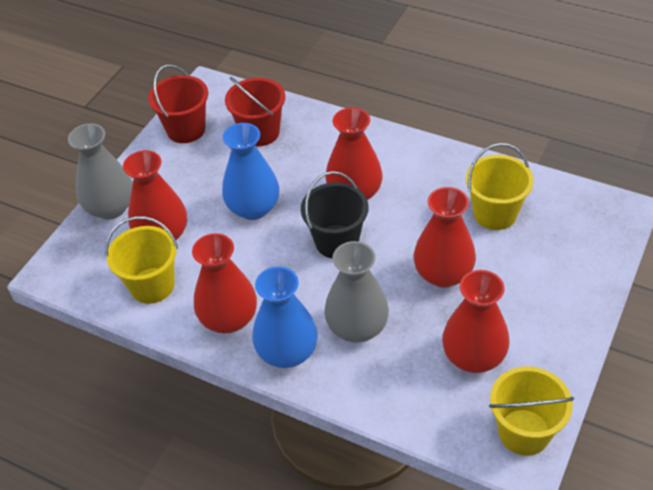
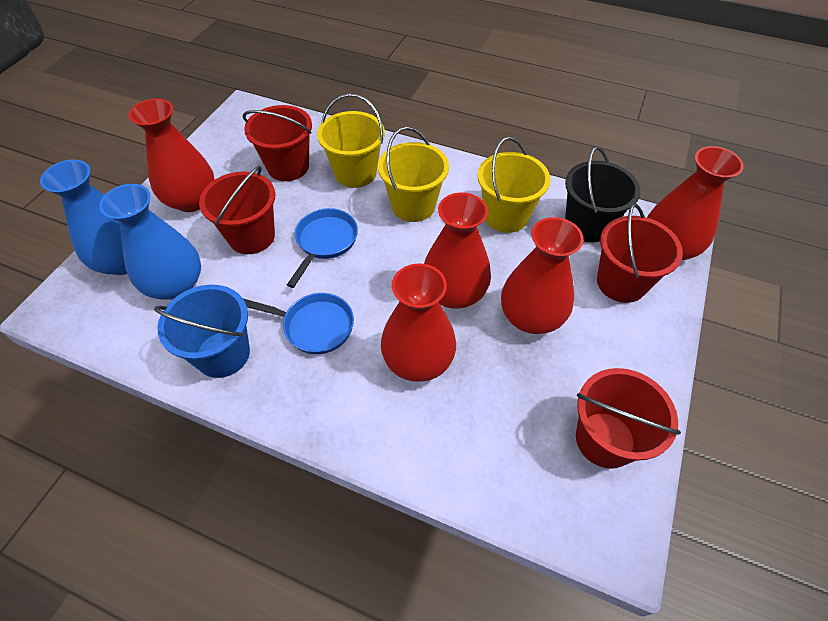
blue bucket: 0 -> 1
blue pan: 0 -> 2
grey vase: 2 -> 0
red bucket: 2 -> 4

